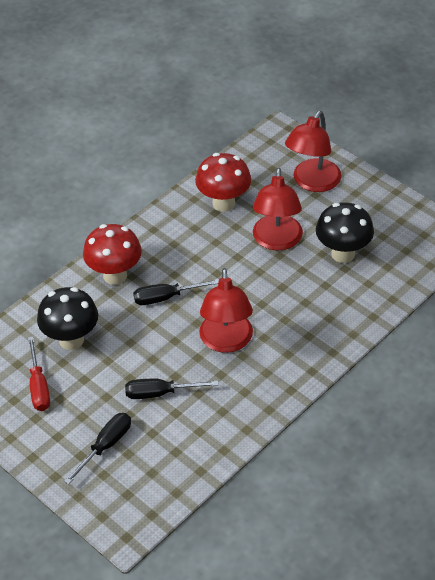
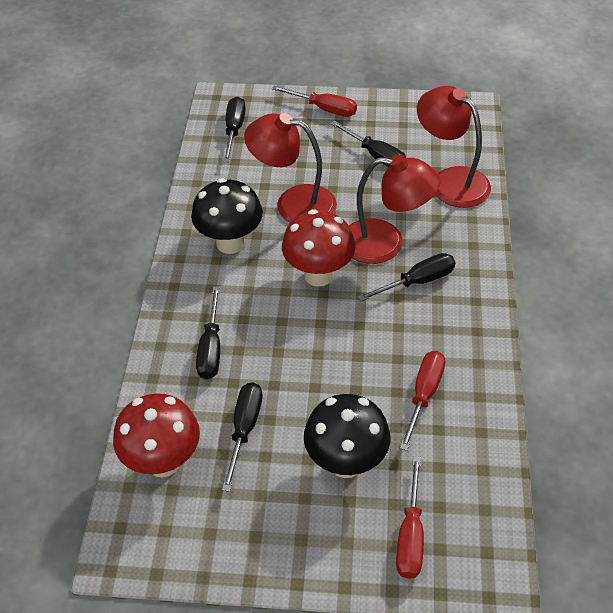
black screwdriver: 3 -> 5
red screwdriver: 1 -> 3

